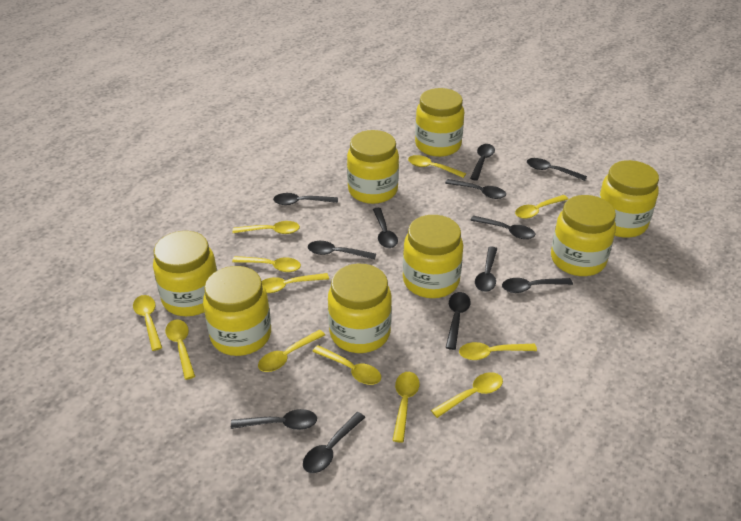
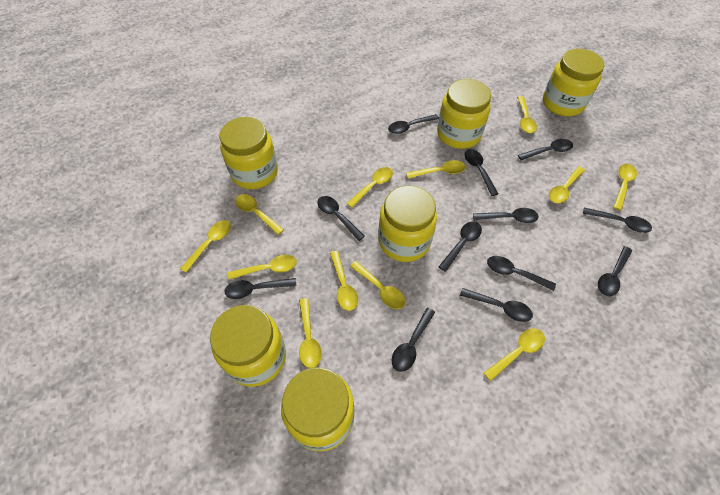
yellow jar: 8 -> 6

